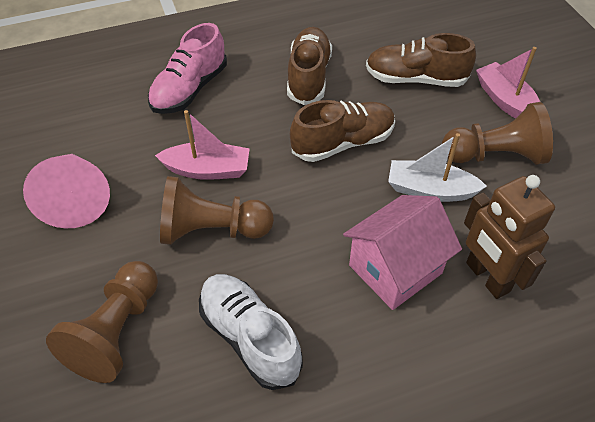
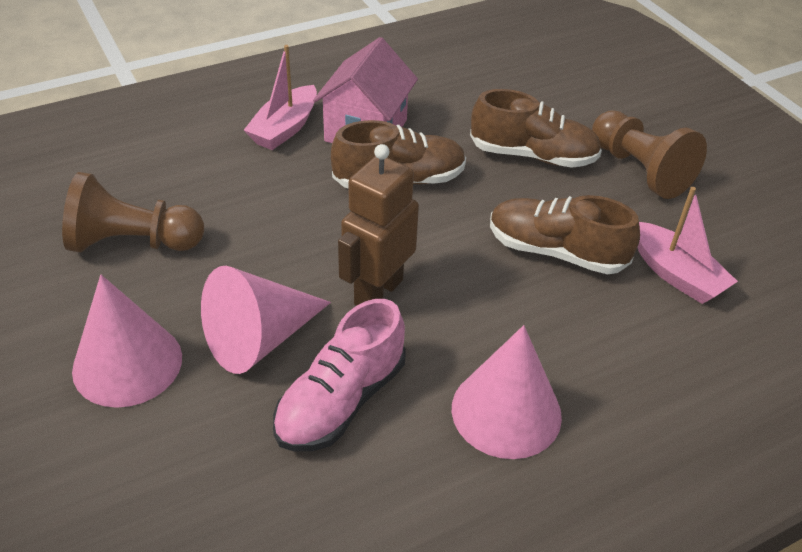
brown pawn: 3 -> 2
pink cone: 1 -> 3
white boat: 1 -> 0
white shoe: 1 -> 0

